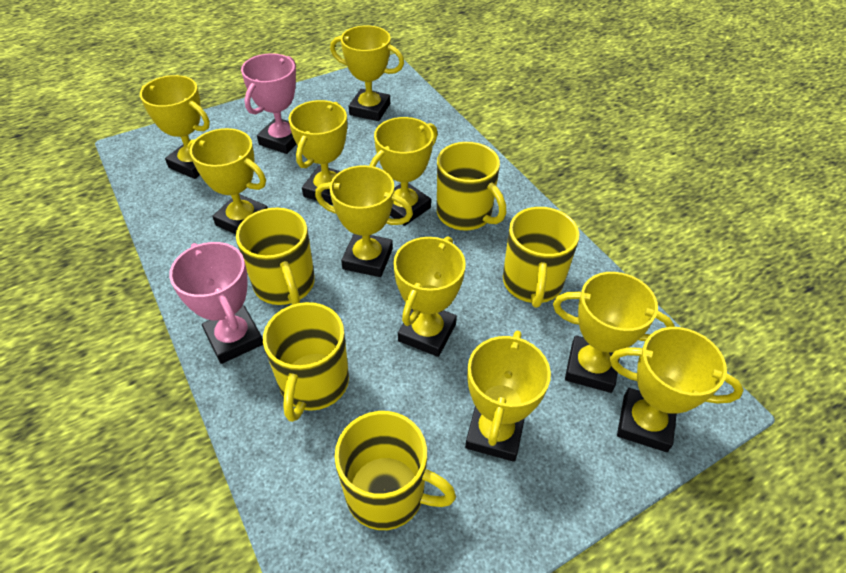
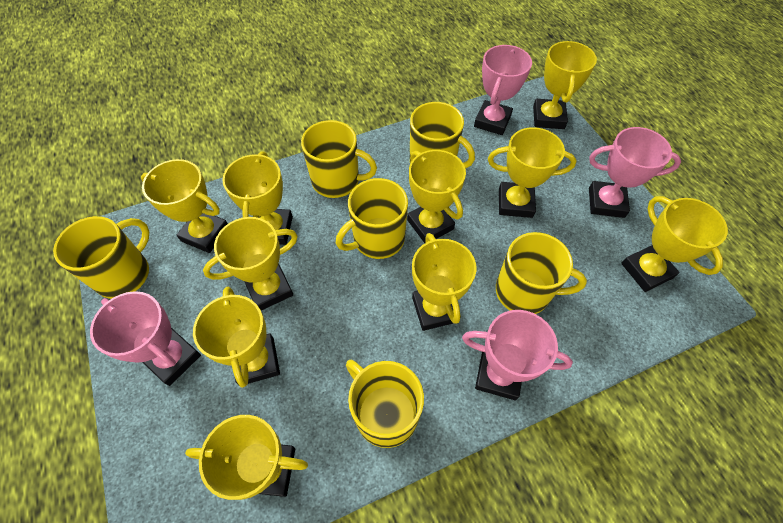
pink trophy: 2 -> 4
yellow mug: 5 -> 6

